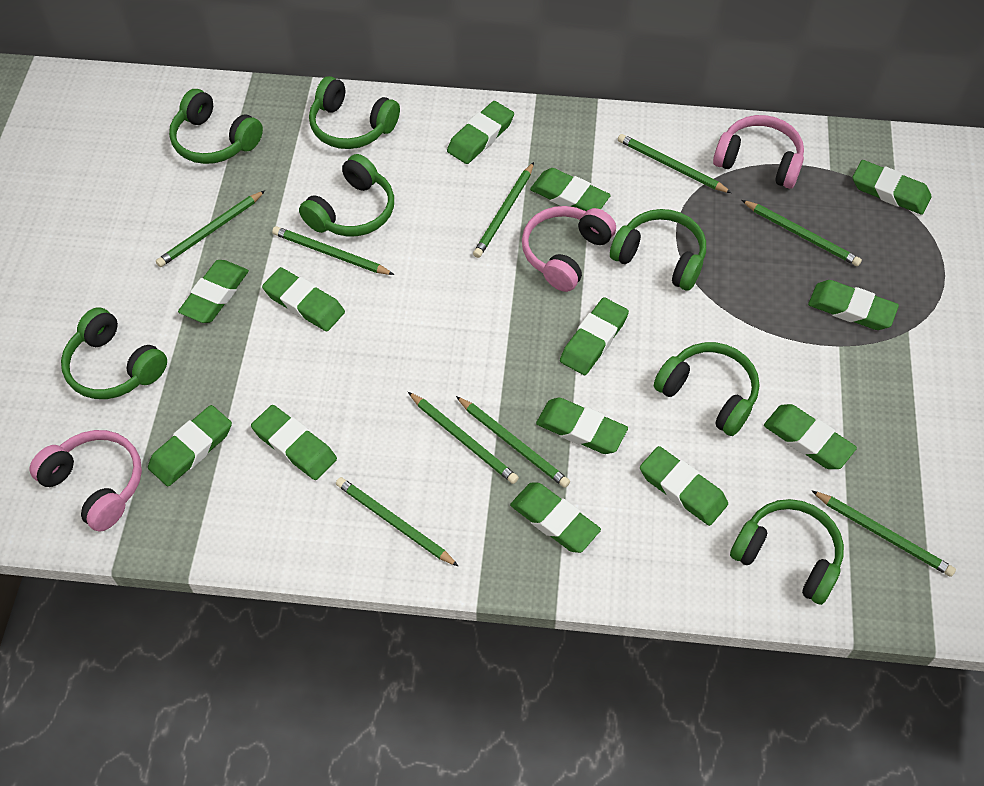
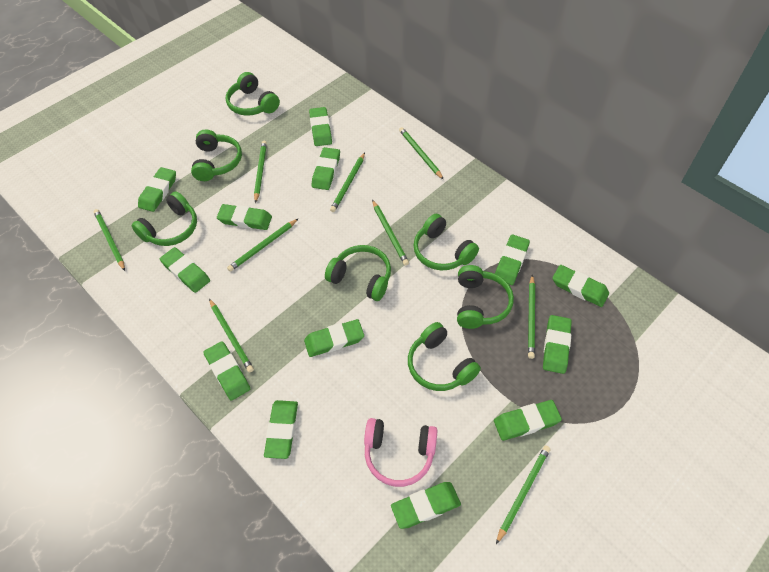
pink headphones: 3 -> 1

